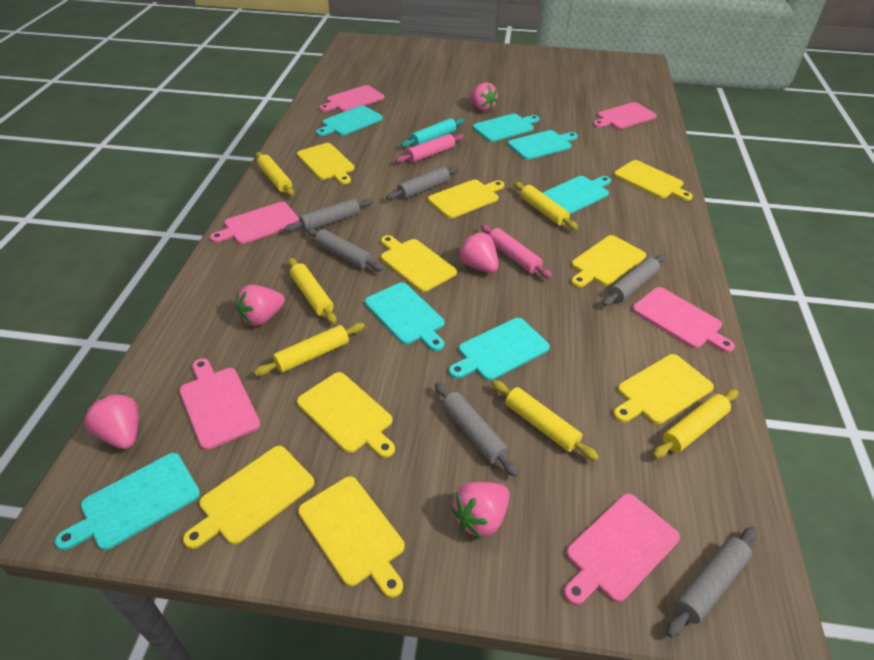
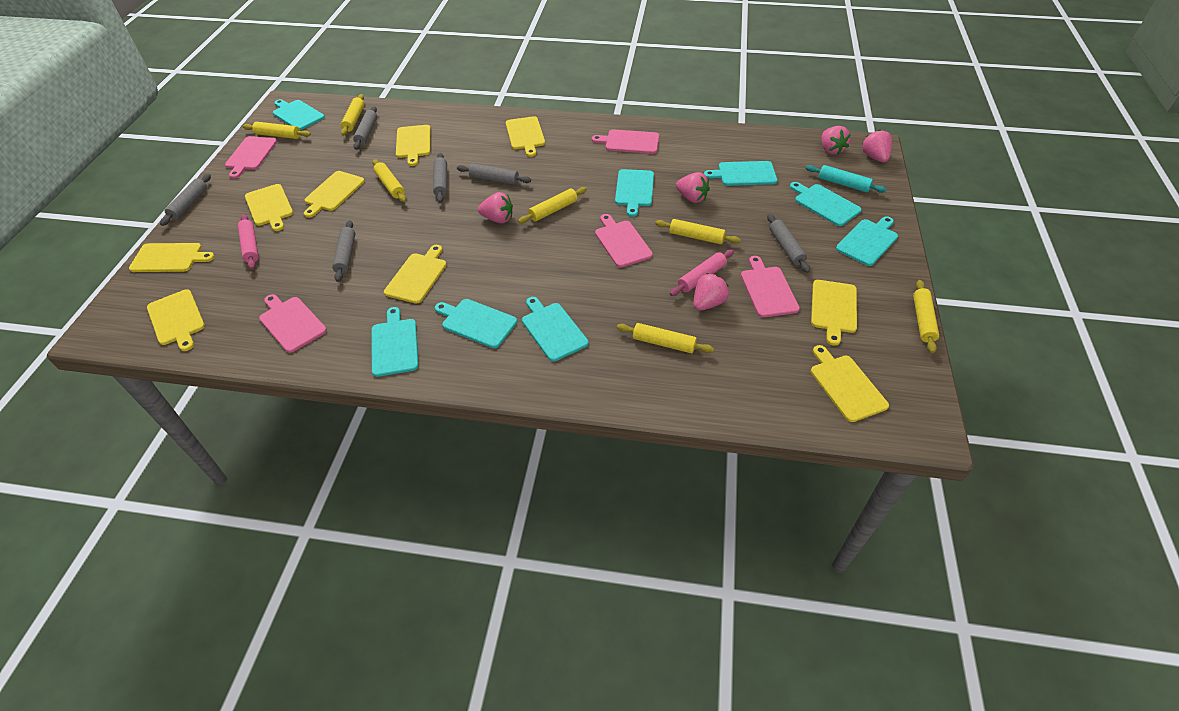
pink cutting board: 6 -> 5
turquoise cutting board: 7 -> 8
yellow rolling pin: 6 -> 7

